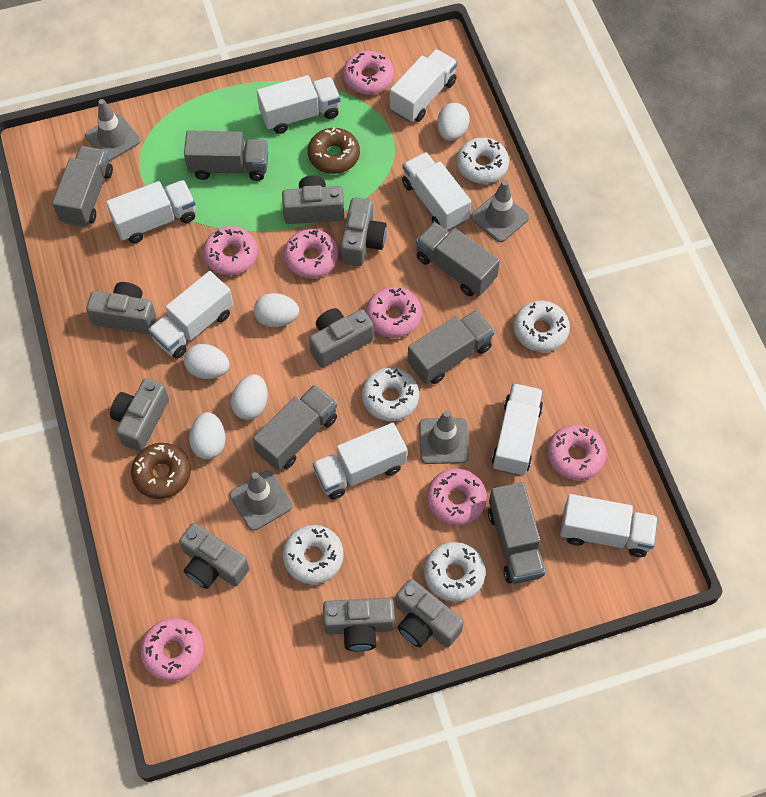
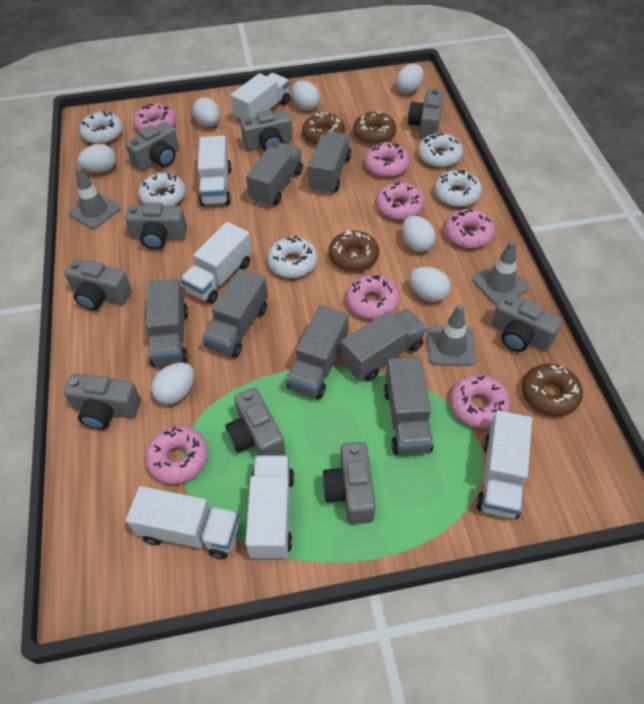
brown donut: 2 -> 4
grey camera: 8 -> 9
grey traffic cone: 4 -> 3
grey truck: 6 -> 7
white egg: 5 -> 7
white truck: 8 -> 6

